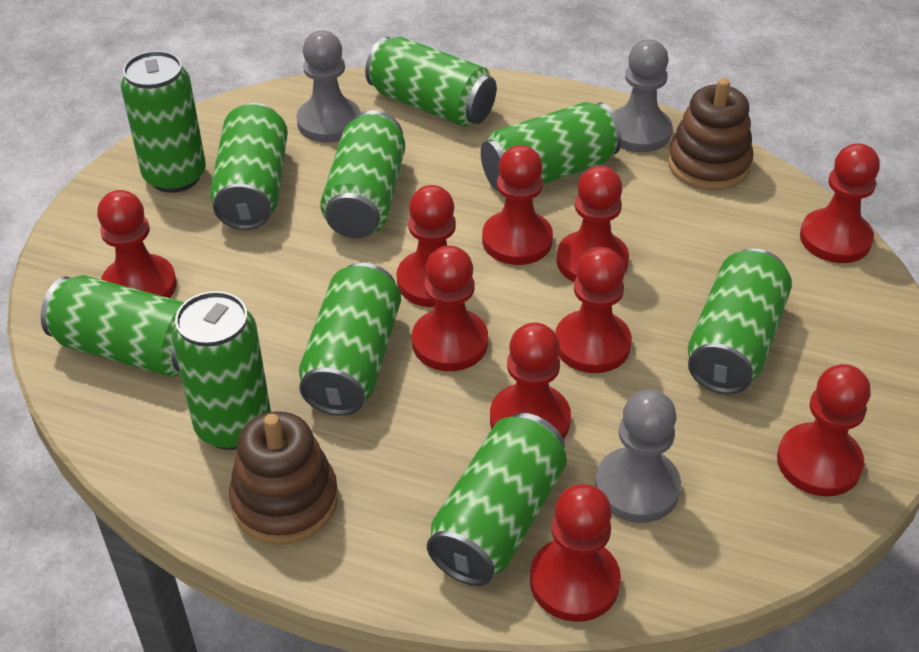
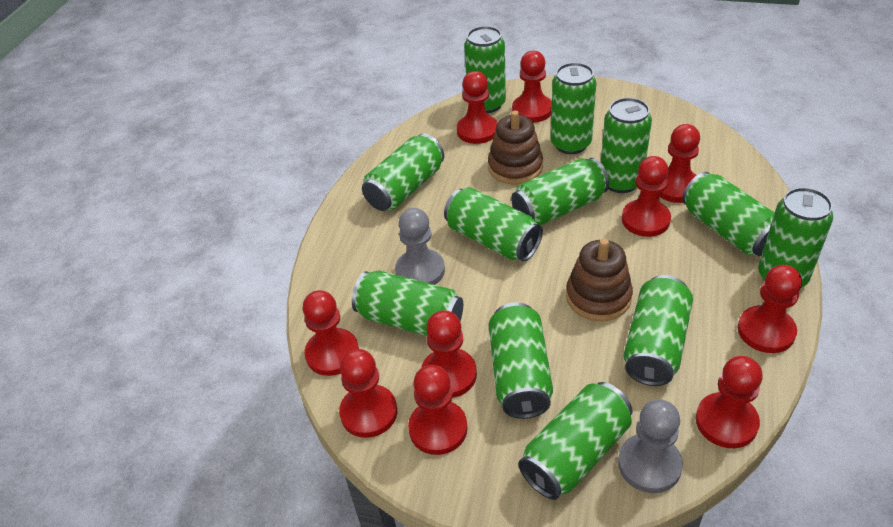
green can: 10 -> 12
grey pawn: 3 -> 2

